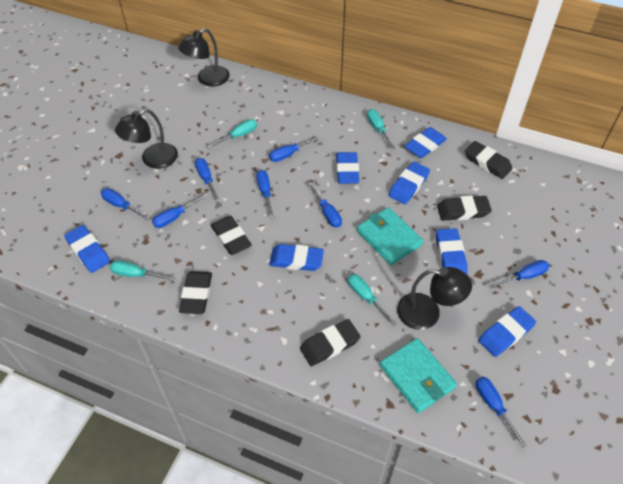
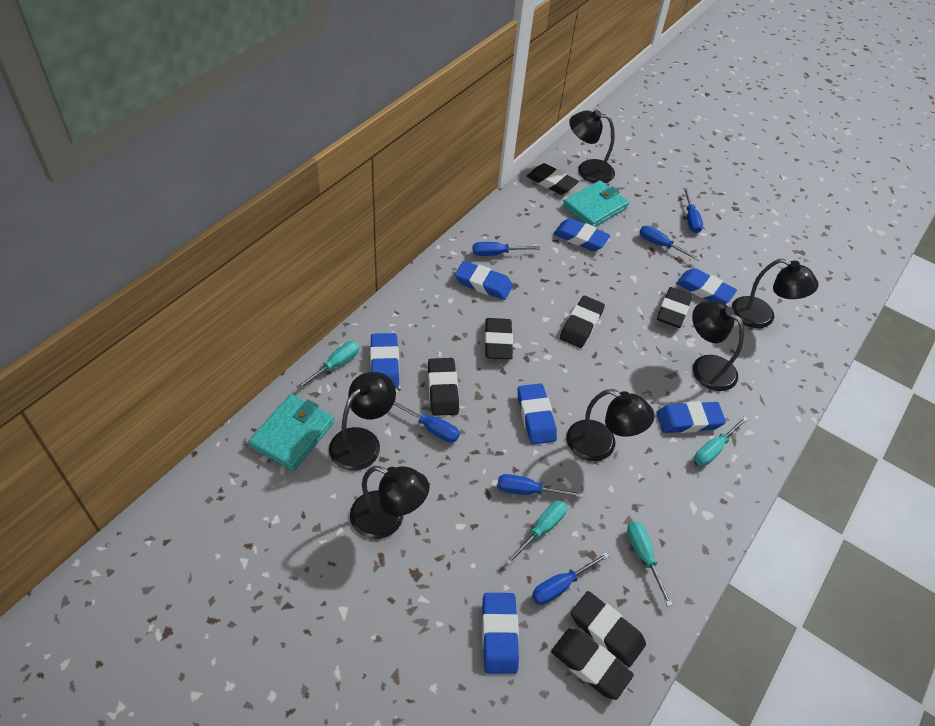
black eraser: 5 -> 7
black lamp: 3 -> 6
blue screwdriver: 8 -> 6

